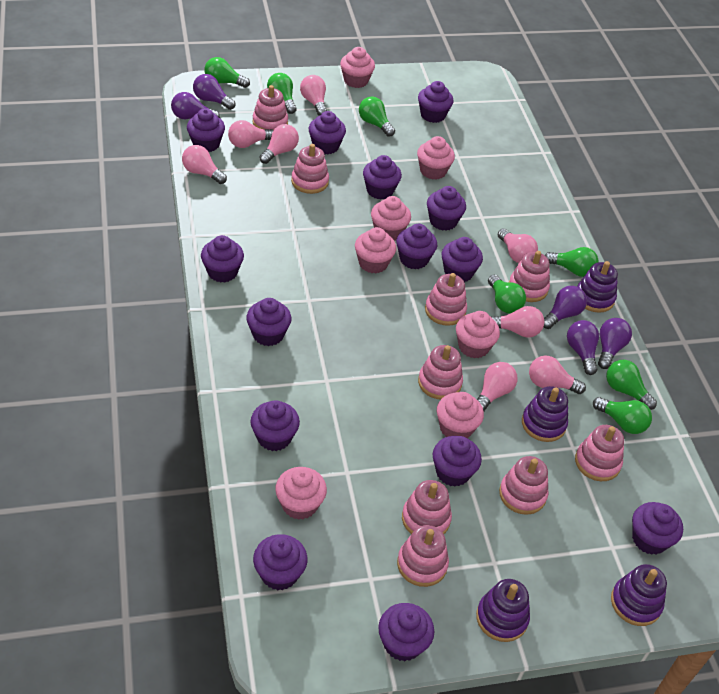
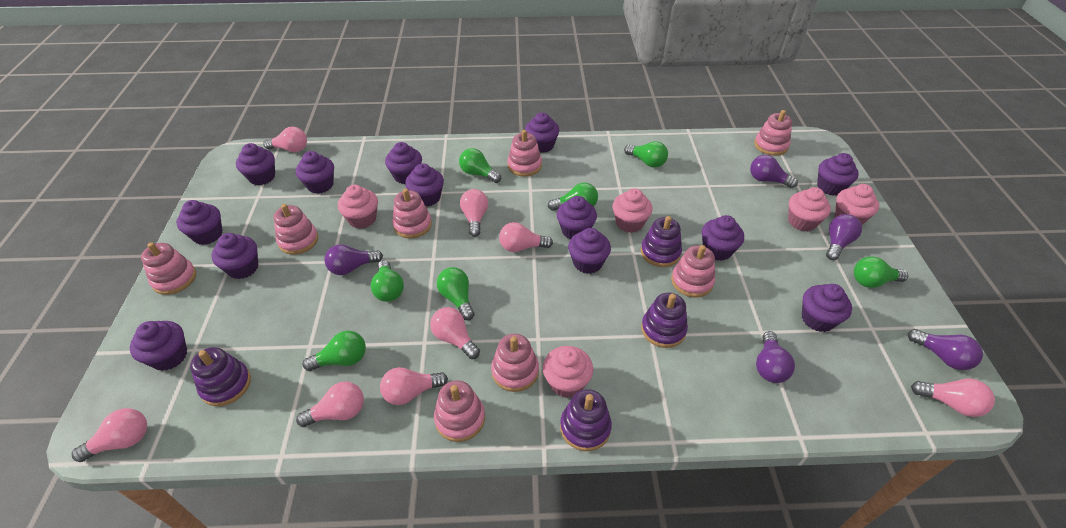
pink cupcake: 7 -> 5
pink stacking toy: 9 -> 8
purple cupcake: 14 -> 13

